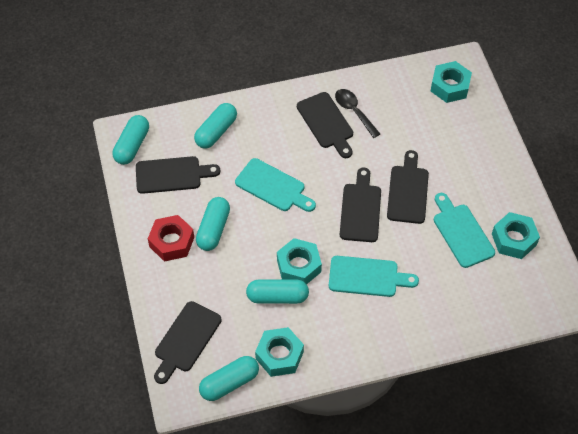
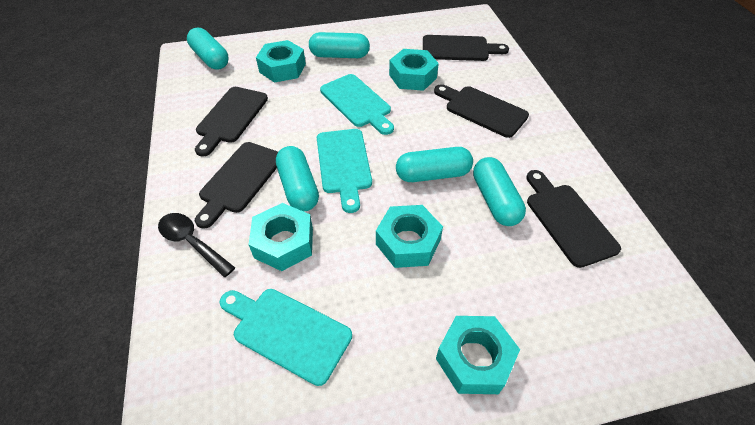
red nut: 1 -> 0
turquoise nut: 4 -> 5

